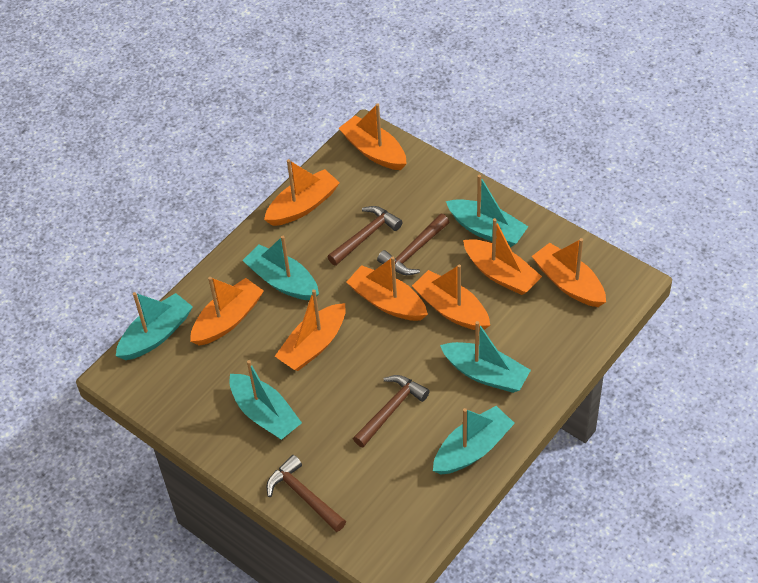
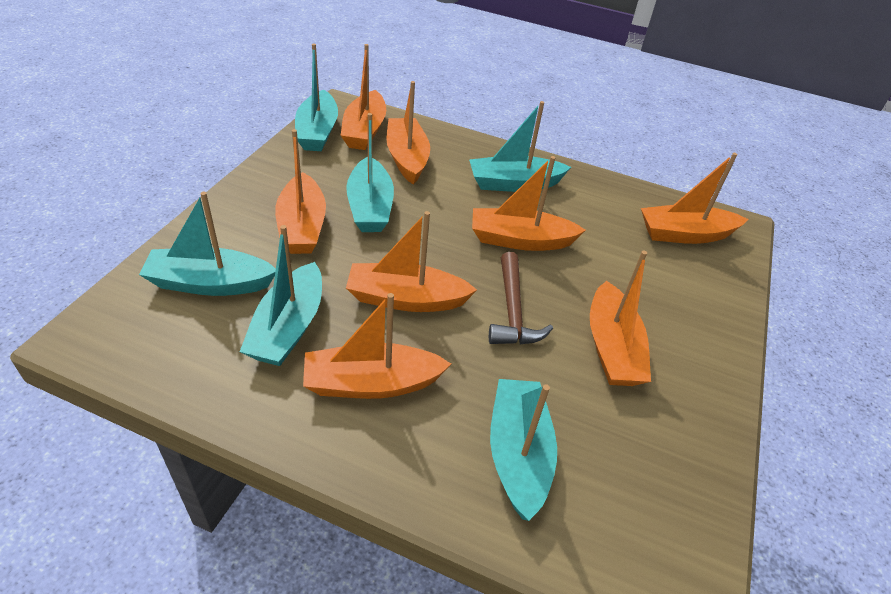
brown hammer: 4 -> 1

